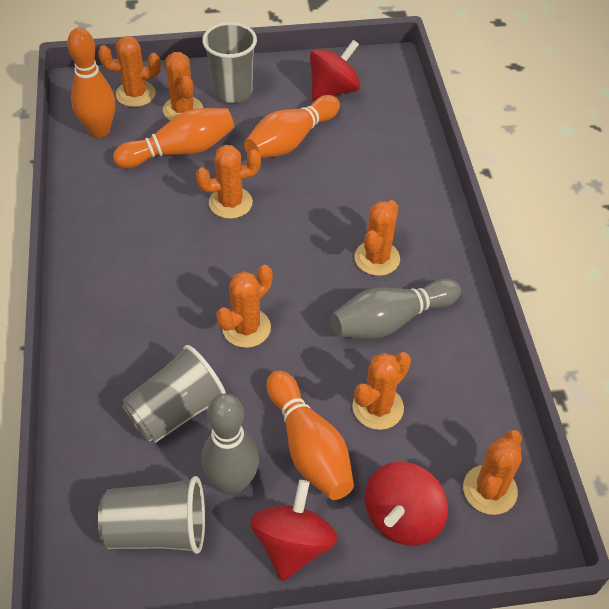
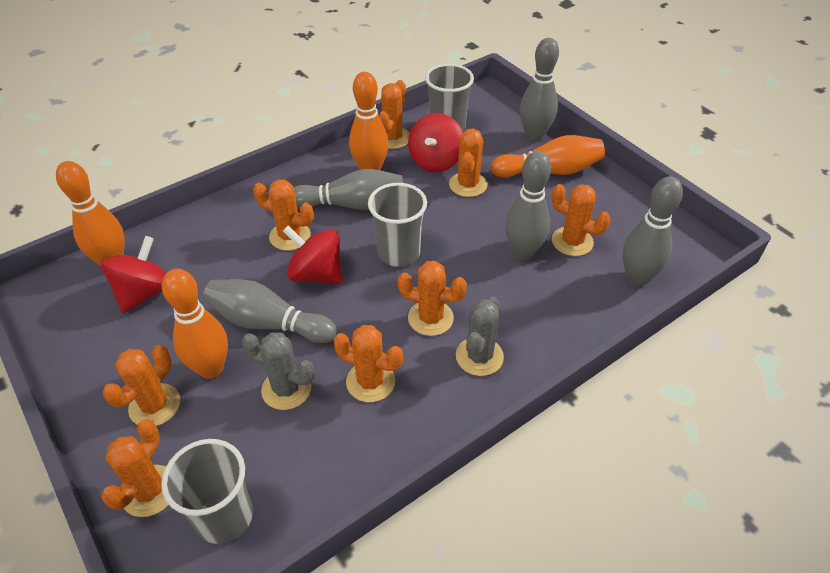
grey bowling pin: 2 -> 5
grey cactus: 0 -> 2
orange cactus: 7 -> 8

